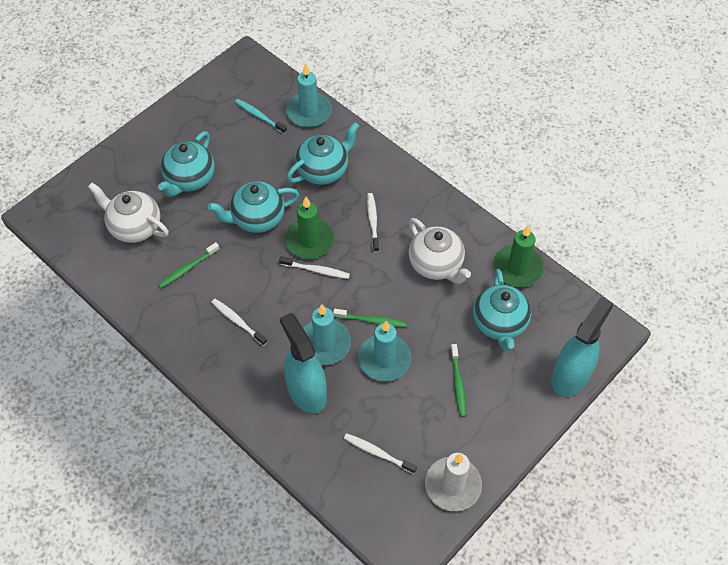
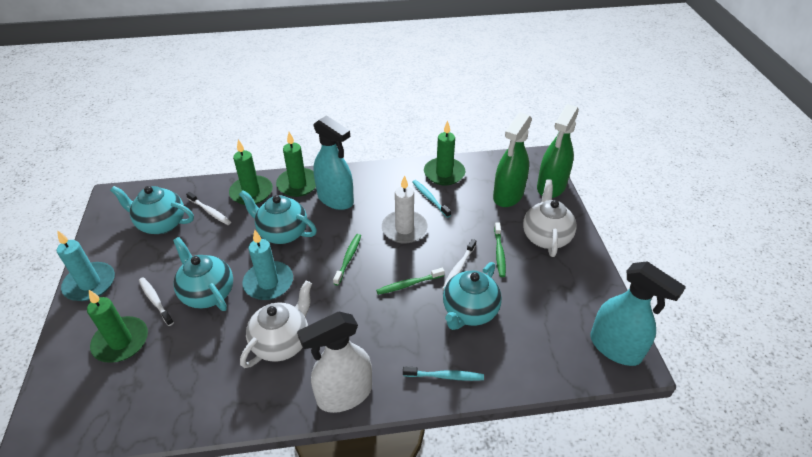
green candle: 2 -> 4
green spray bottle: 0 -> 2
turquoise candle: 3 -> 2
turquoise toothbrush: 1 -> 2
white spray bottle: 0 -> 1
white toothbrush: 4 -> 3

